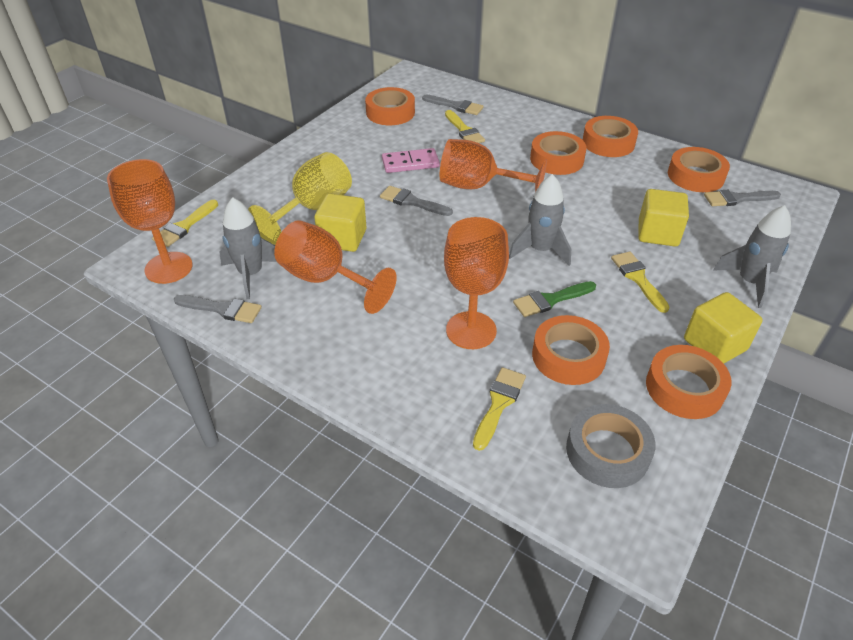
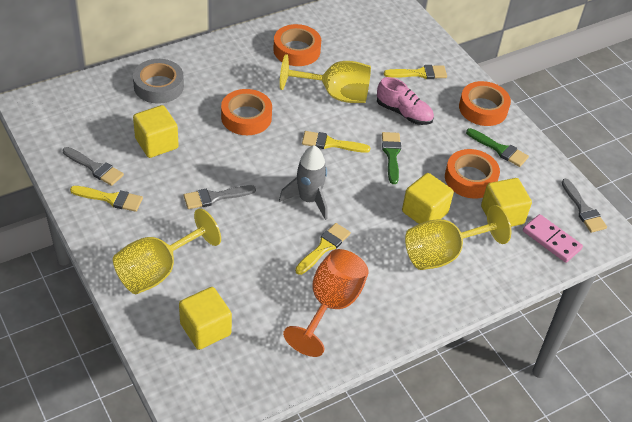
green brush: 1 -> 2
grey brush: 4 -> 3
grey rocket: 3 -> 1
orange goblet: 4 -> 1
orange tape: 6 -> 4
pink shoe: 0 -> 1
yellow cube: 3 -> 4
yellow goblet: 1 -> 3

